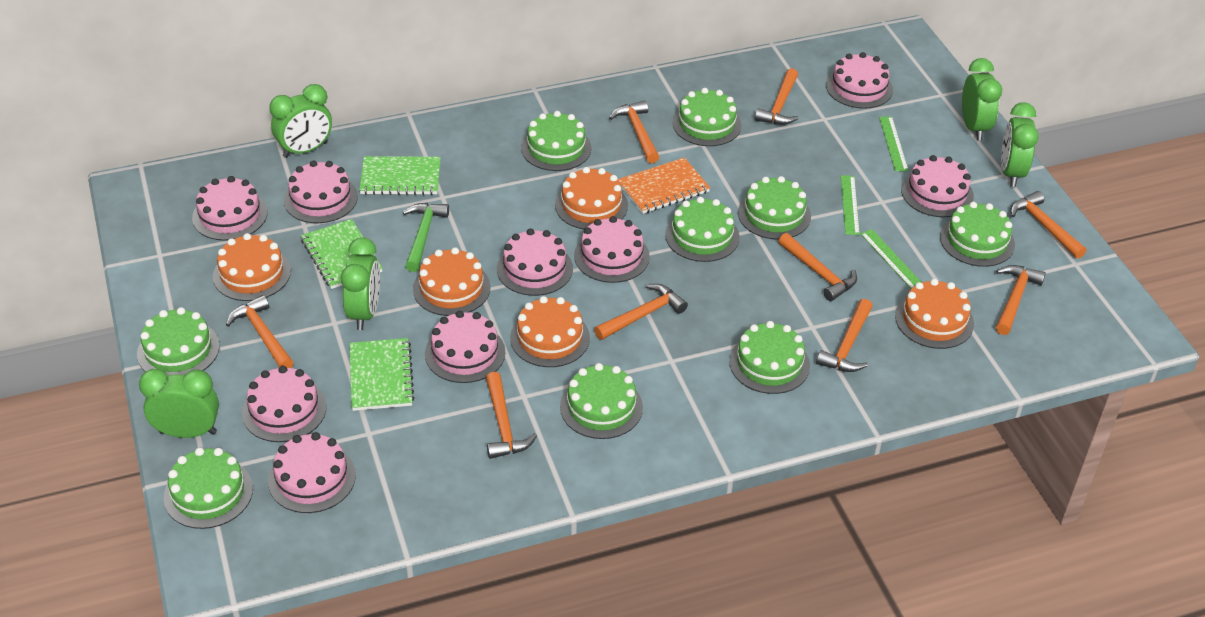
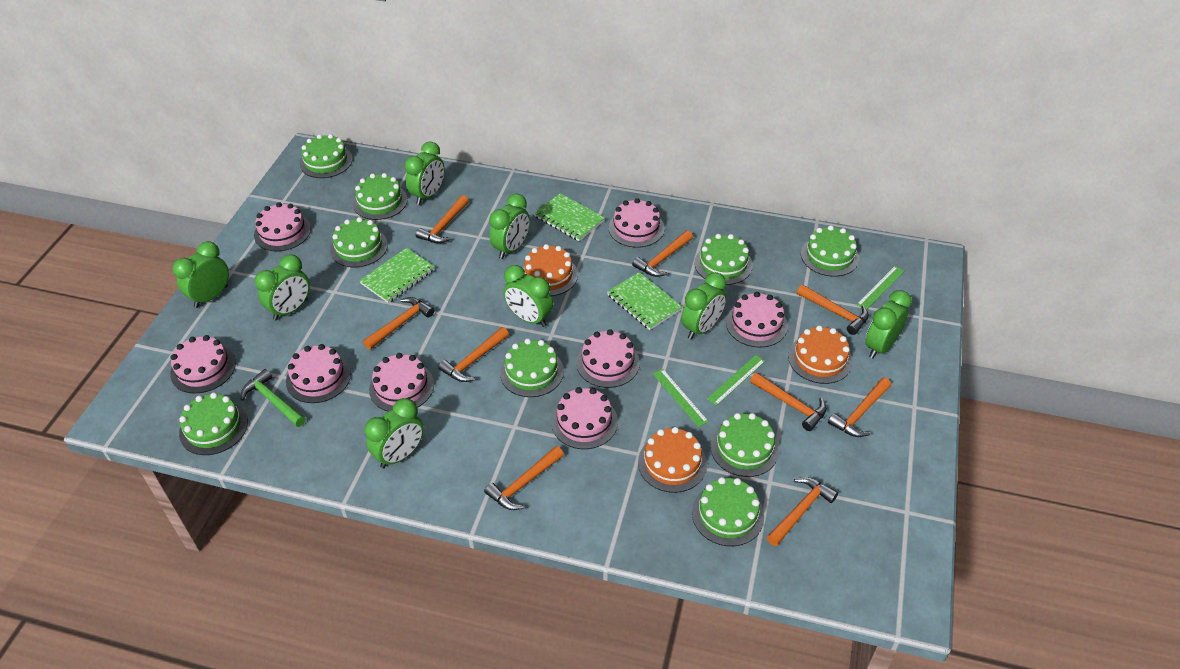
green clock: 5 -> 8
orange cake: 5 -> 3
orange notebook: 1 -> 0
pink cake: 9 -> 8

